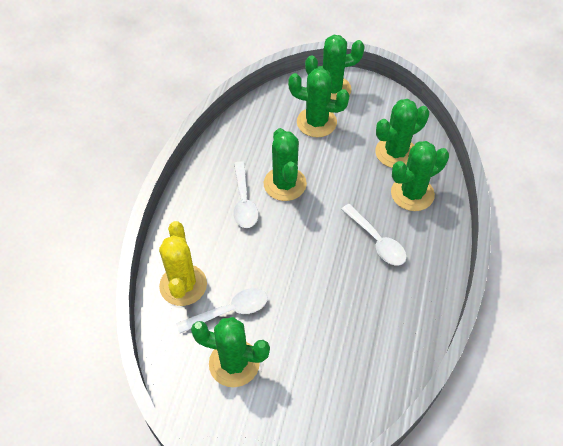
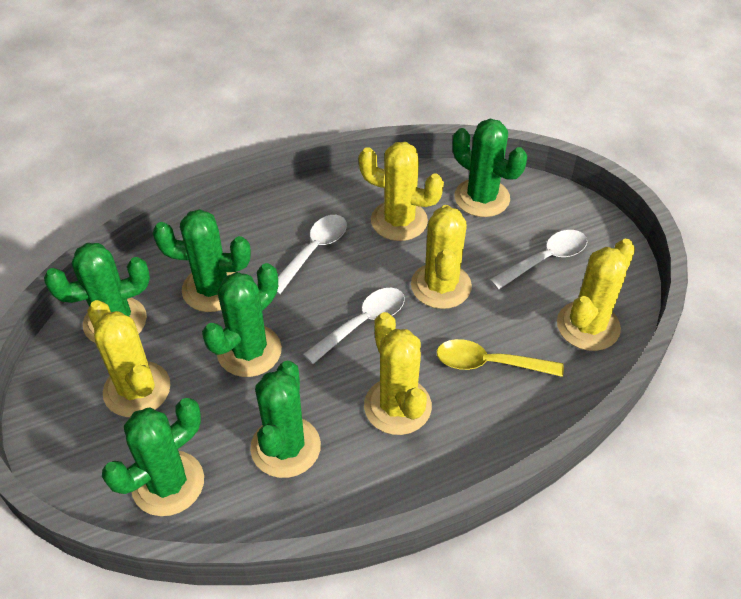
yellow cactus: 1 -> 5
yellow spoon: 0 -> 1

